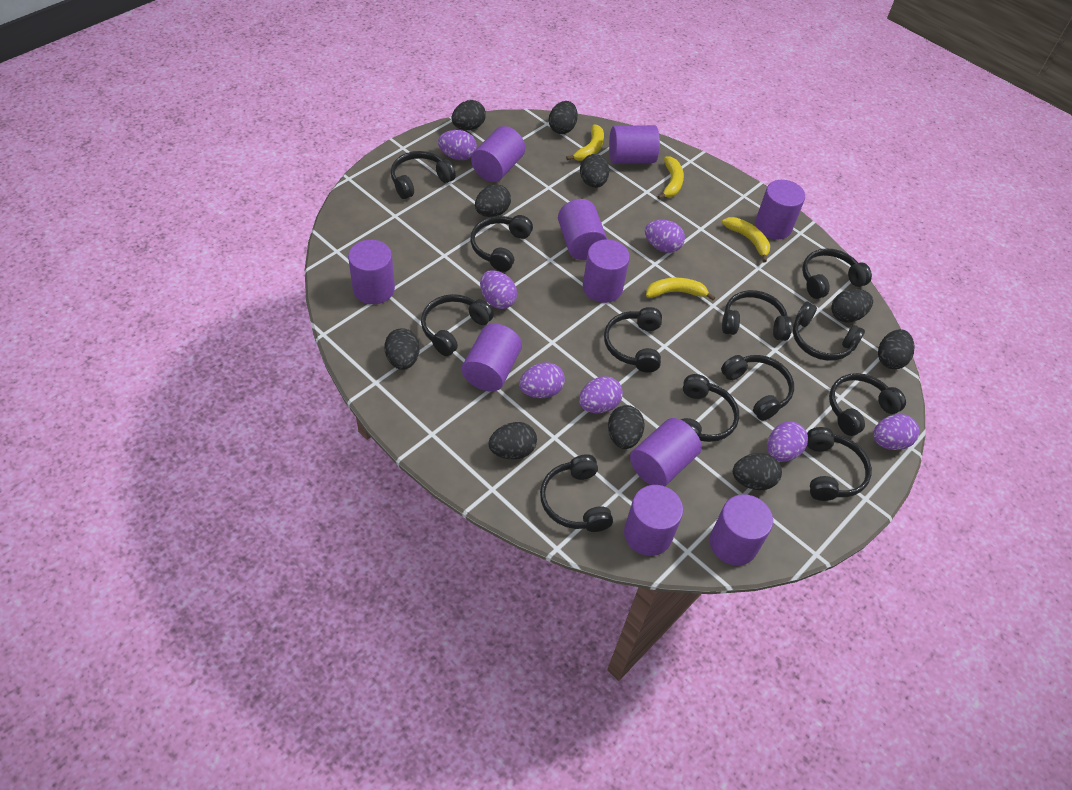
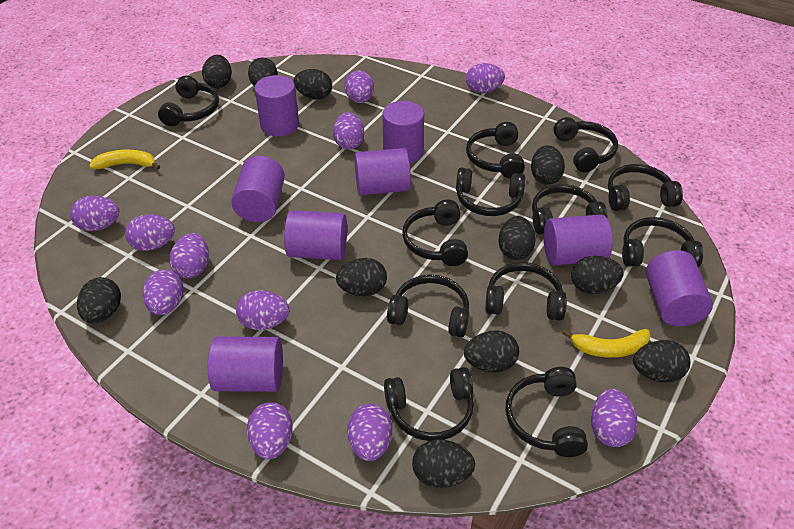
black egg: 10 -> 11
purple cylinder: 10 -> 8
purple egg: 7 -> 11
yellow banana: 4 -> 2

